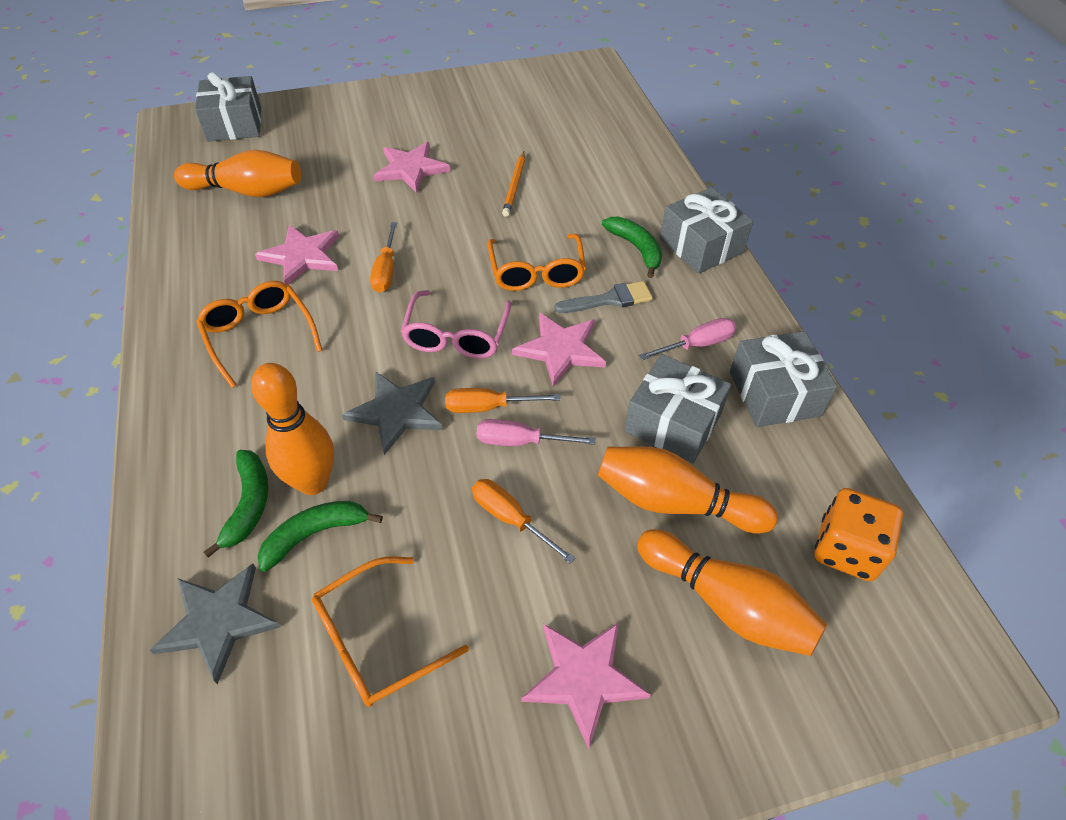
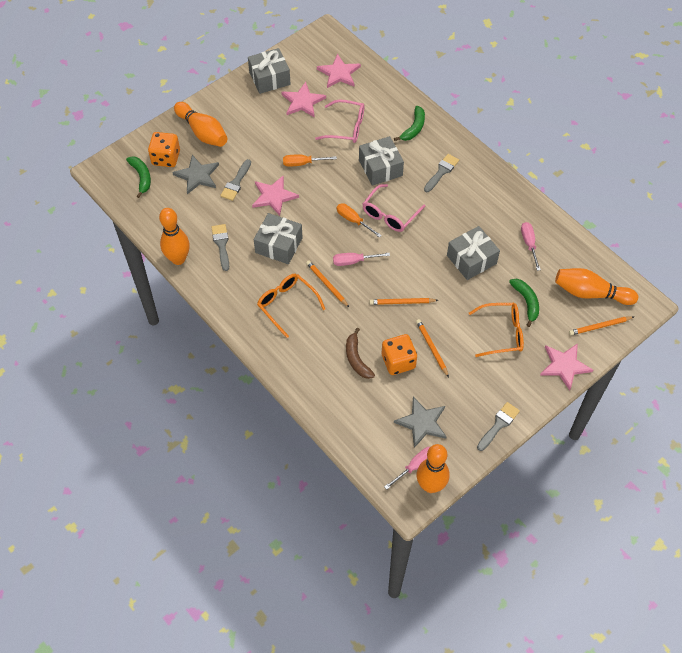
brown banana: 0 -> 1
grey brush: 1 -> 4
orange dice: 1 -> 2
orange glasses: 3 -> 2
orange pencil: 1 -> 4
orange screwdriver: 3 -> 2
pink glasses: 1 -> 2
pink screwdriver: 2 -> 3

